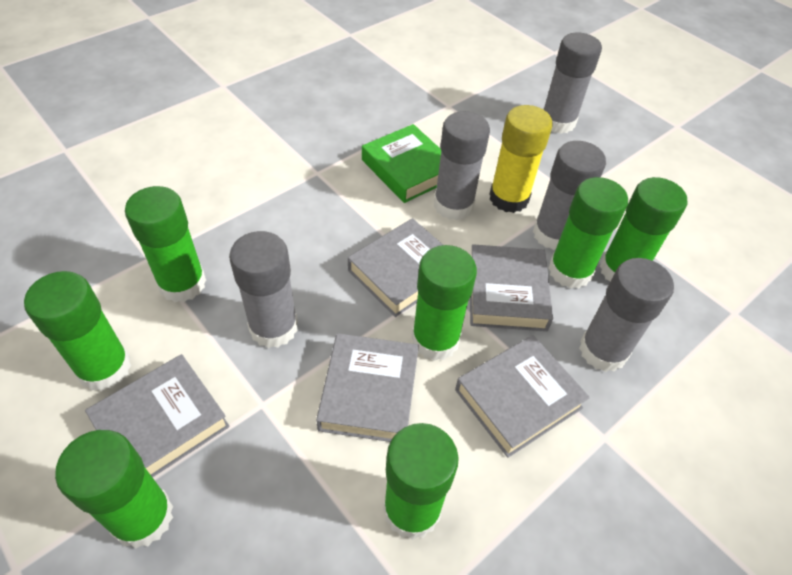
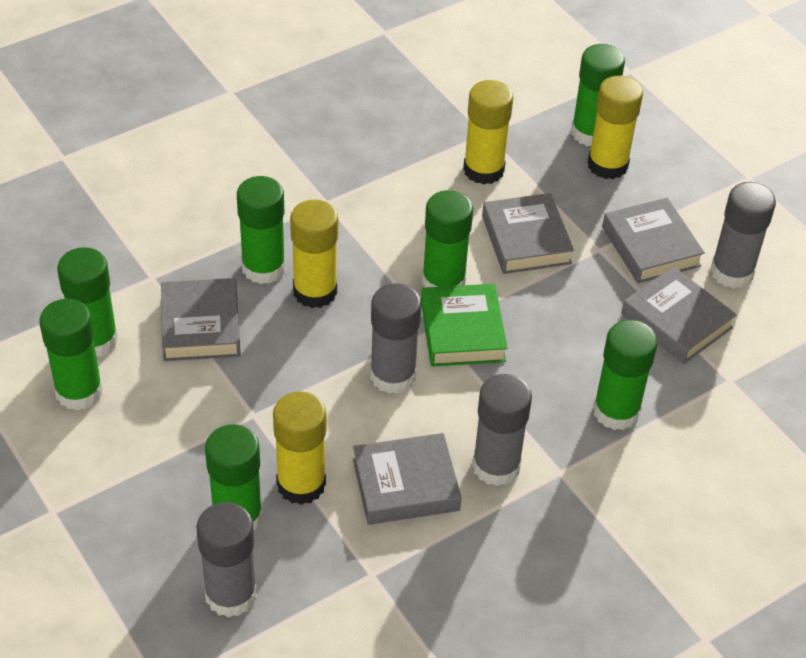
grey glue stick: 5 -> 4
yellow glue stick: 1 -> 4

